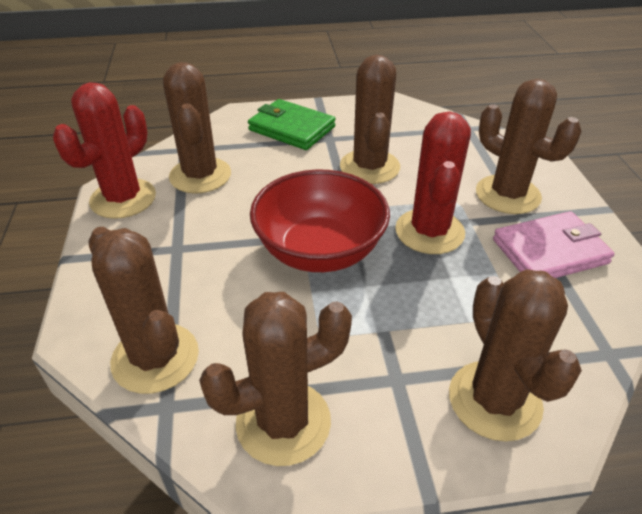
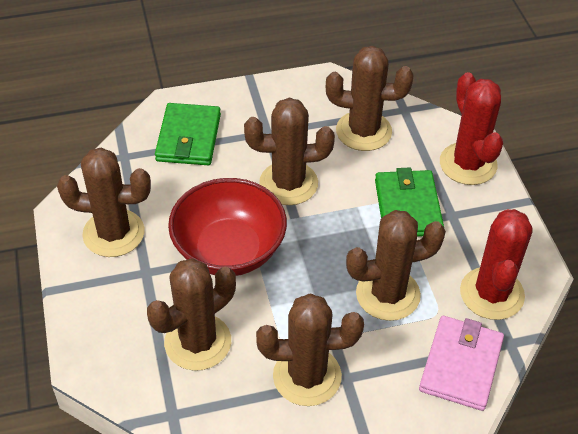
green wallet: 1 -> 2

